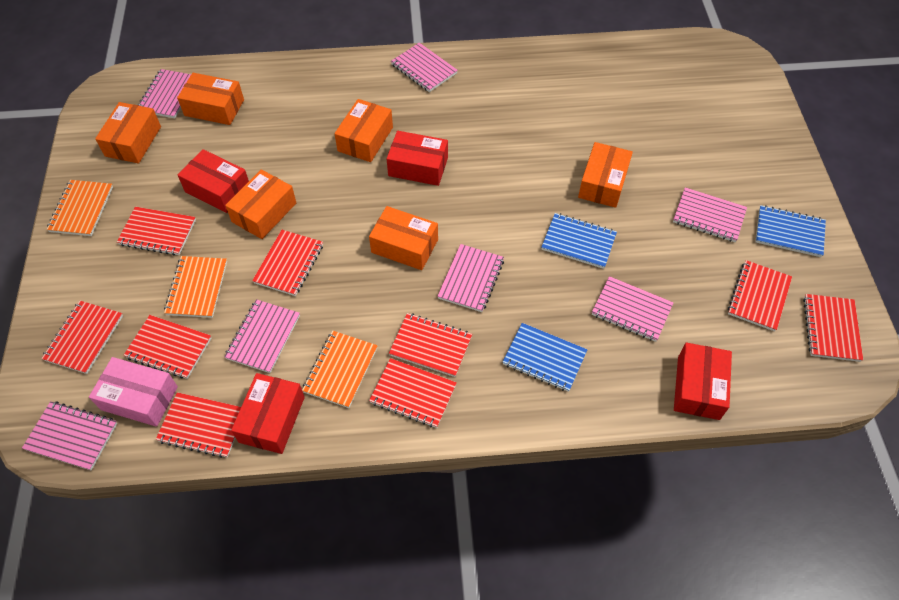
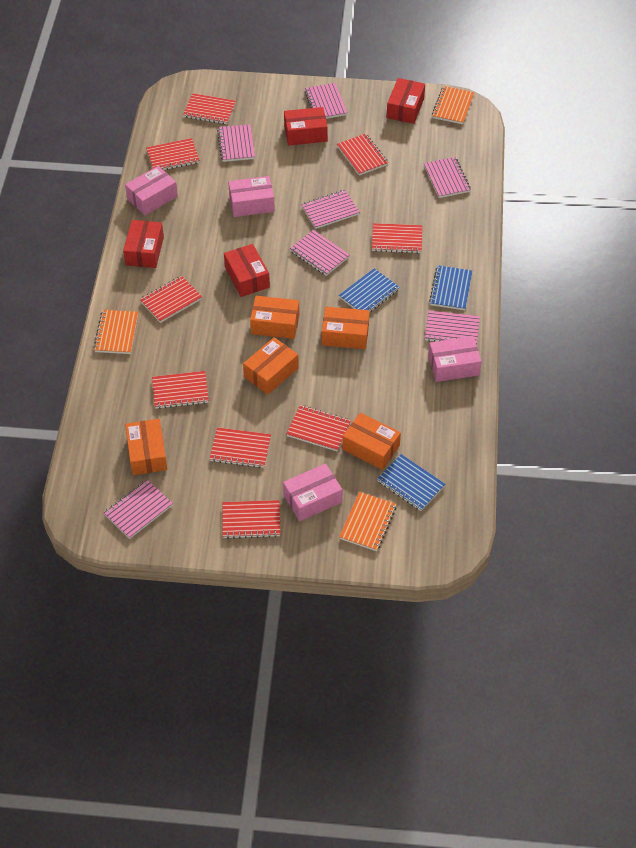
orange box: 6 -> 5
pink box: 1 -> 4

